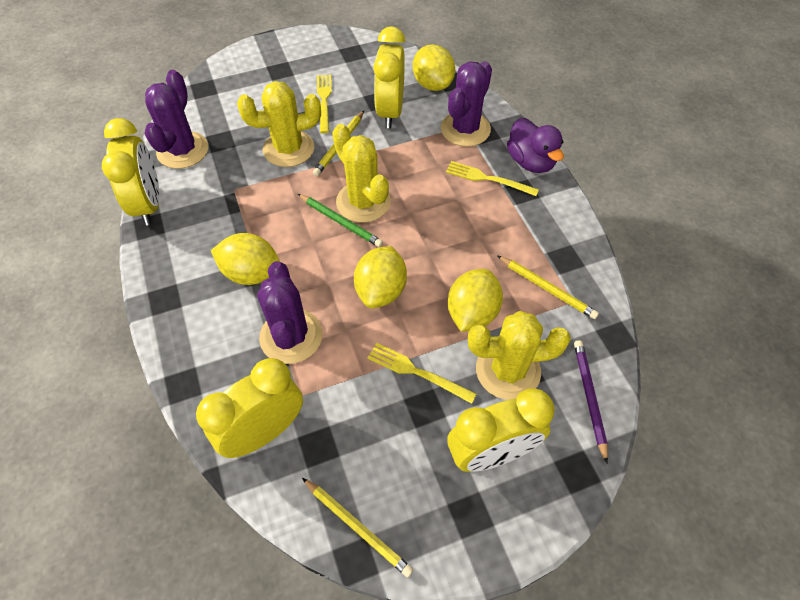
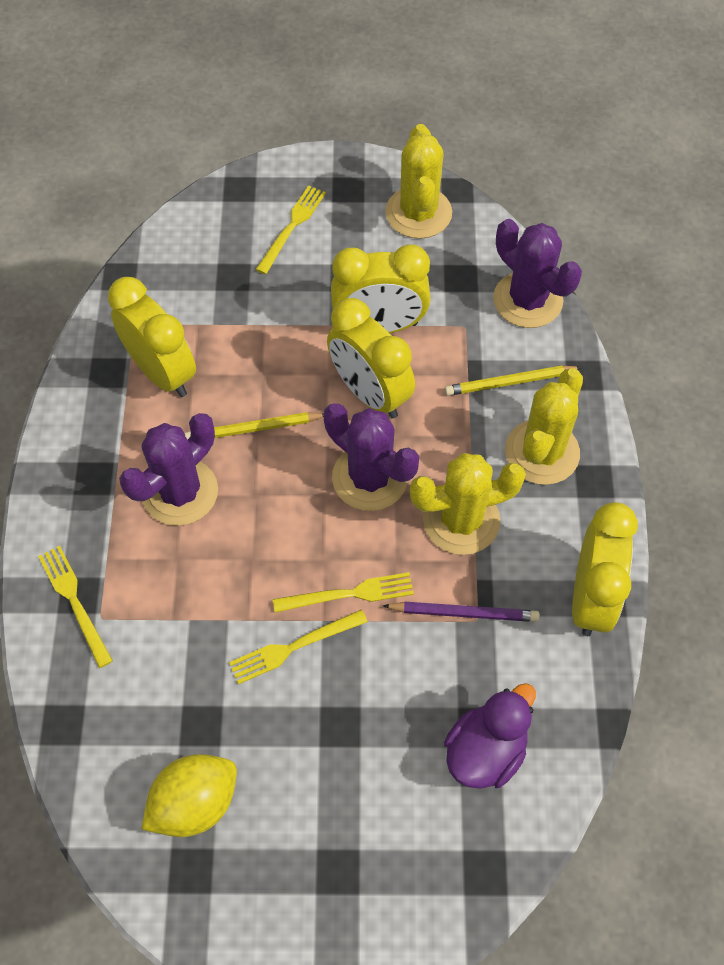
green pencil: 1 -> 0
yellow fork: 3 -> 4
yellow lemon: 4 -> 1
yellow pencil: 3 -> 2

